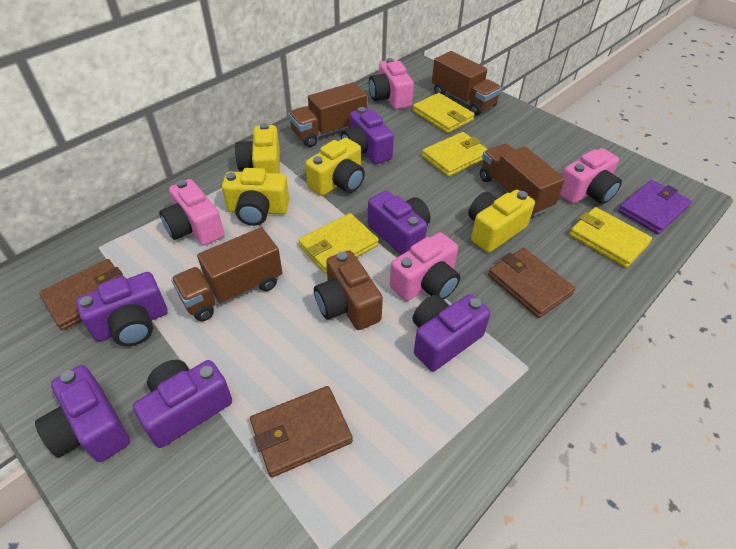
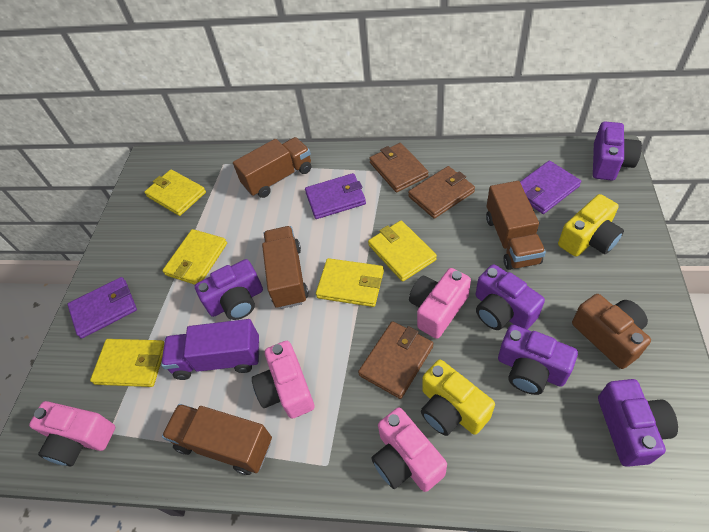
purple camera: 6 -> 5
purple truck: 0 -> 1
purple wallet: 1 -> 3
yellow camera: 4 -> 2
yellow wallet: 4 -> 5

